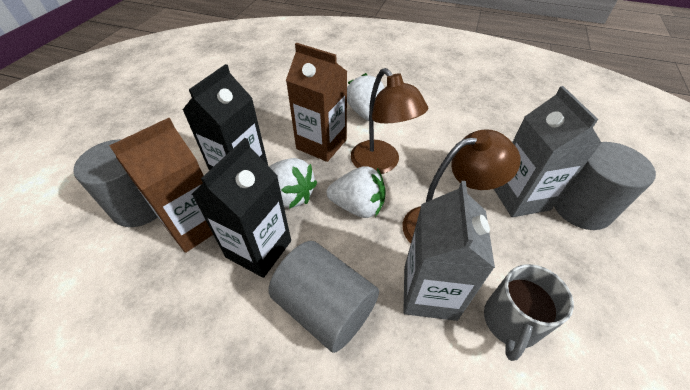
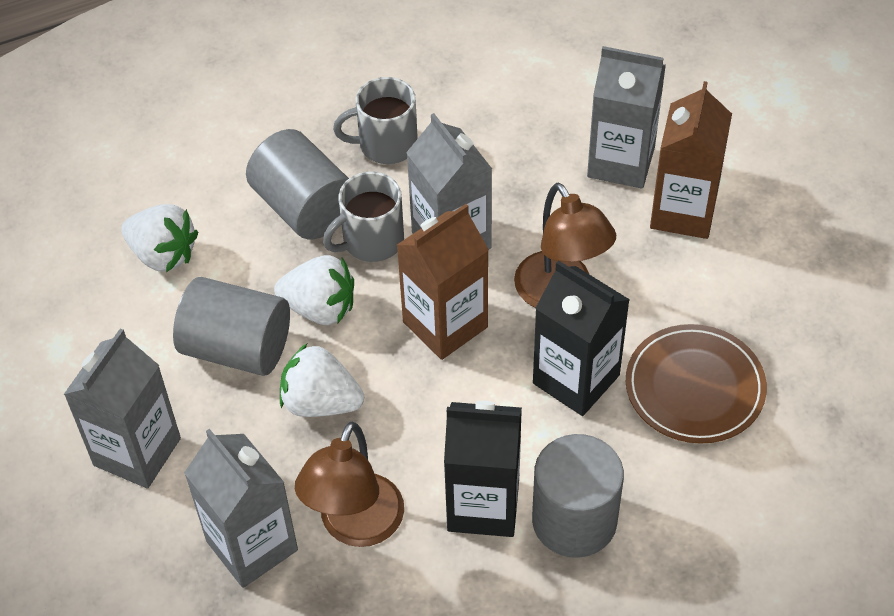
brown plate: 0 -> 1
grey carton: 2 -> 4
grey mug: 1 -> 2

